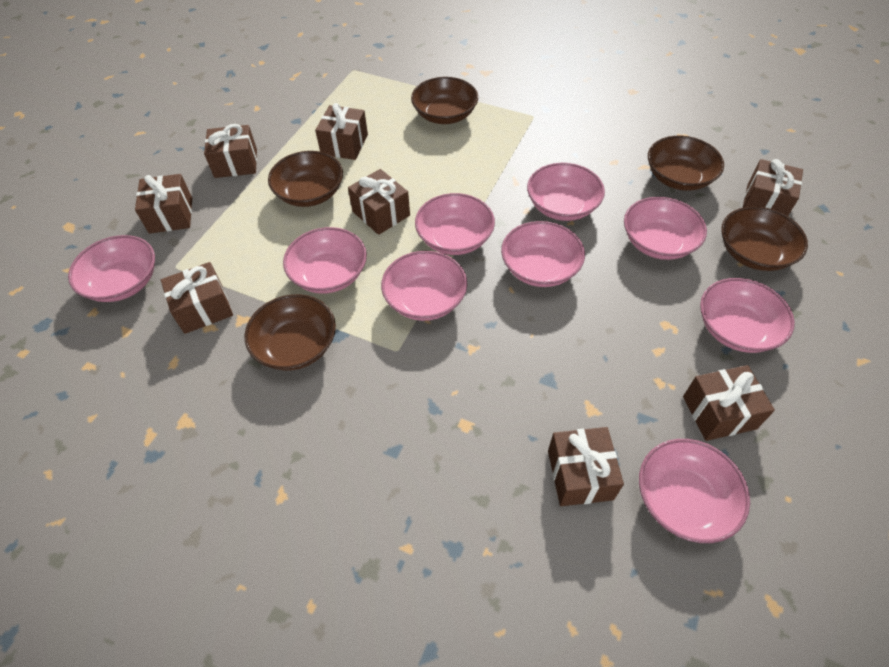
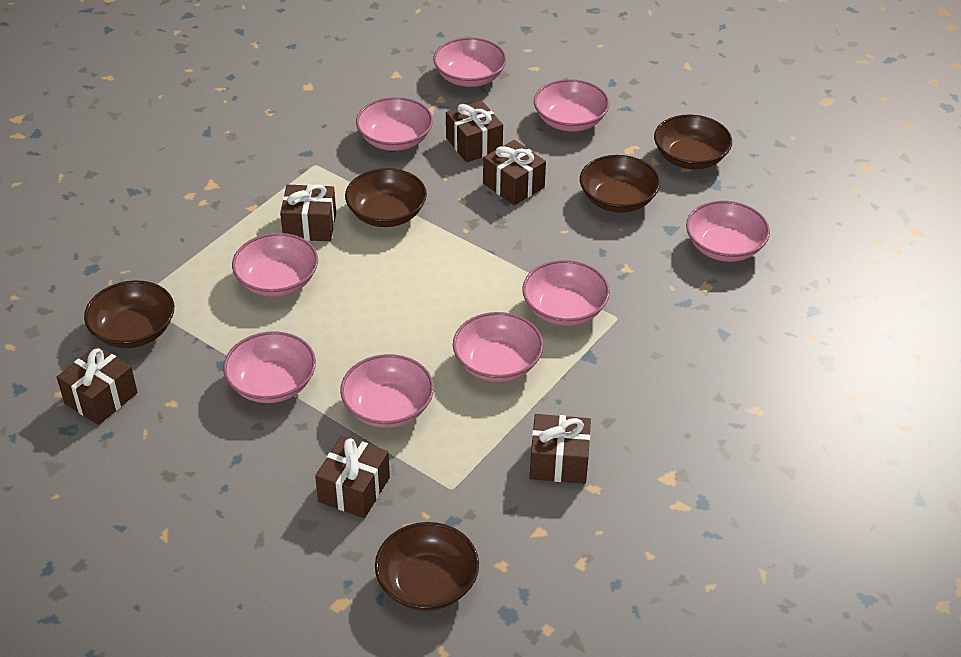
brown gift: 8 -> 6

